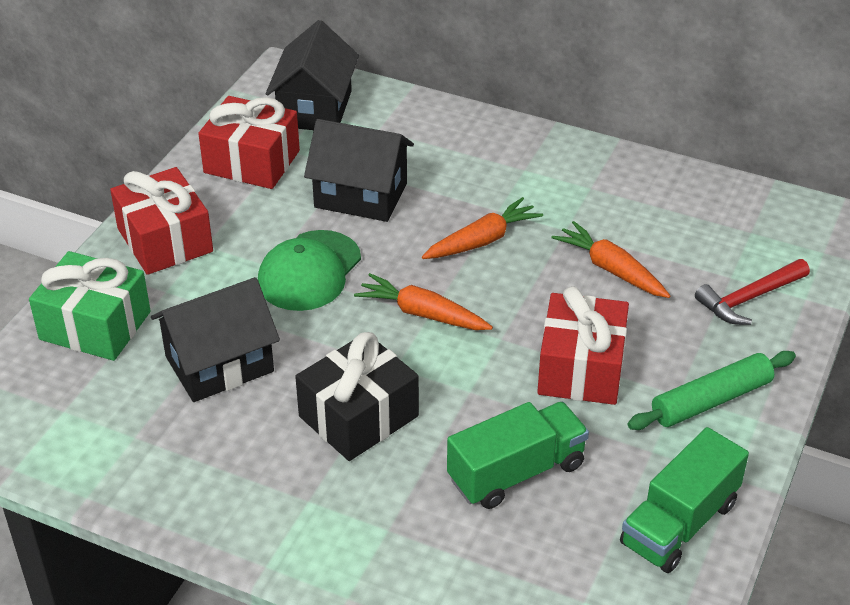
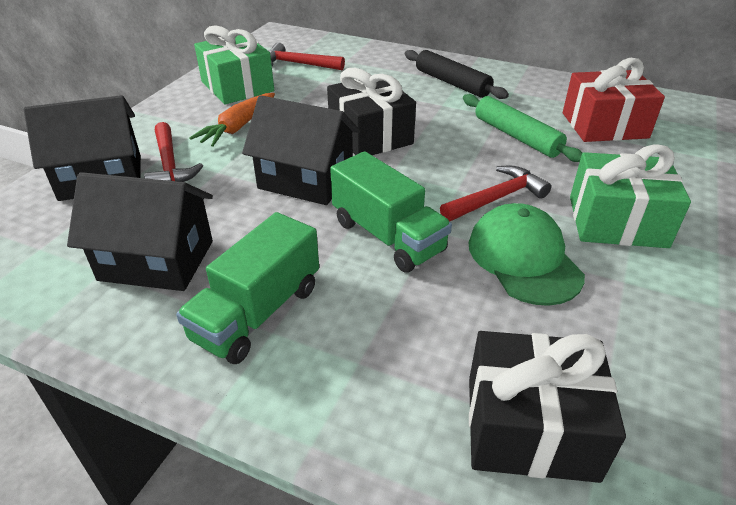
black gift: 1 -> 2
black rolling pin: 0 -> 1
green gift: 1 -> 2
orange carrot: 3 -> 1
red gift: 3 -> 1
red hammer: 1 -> 3

